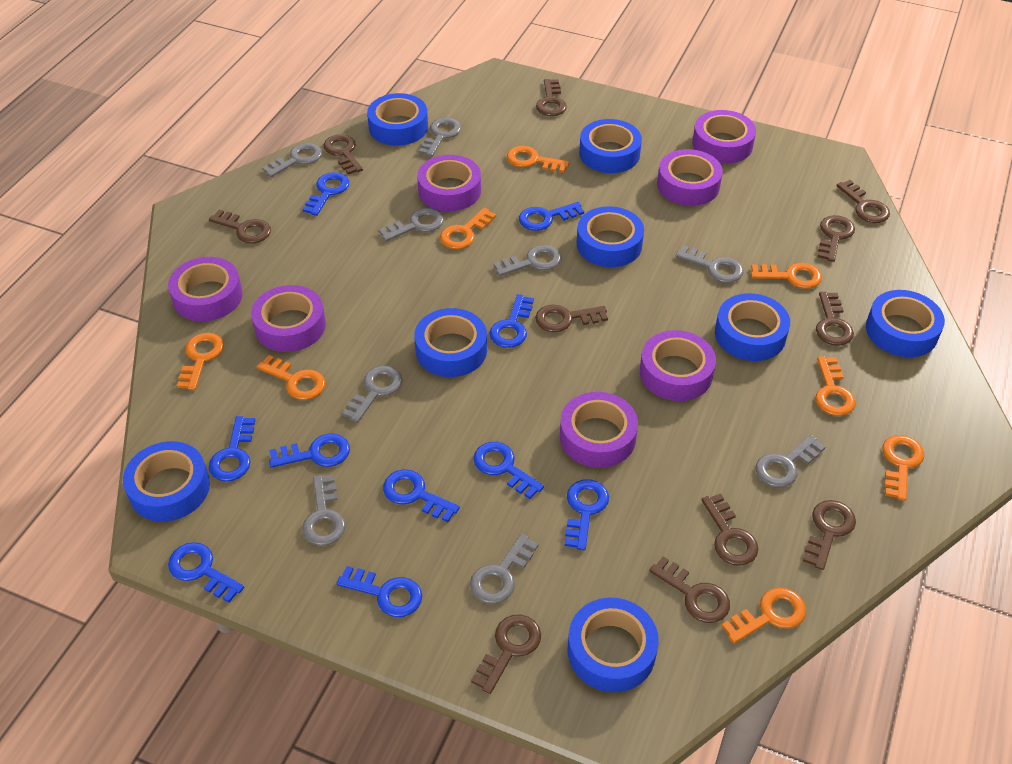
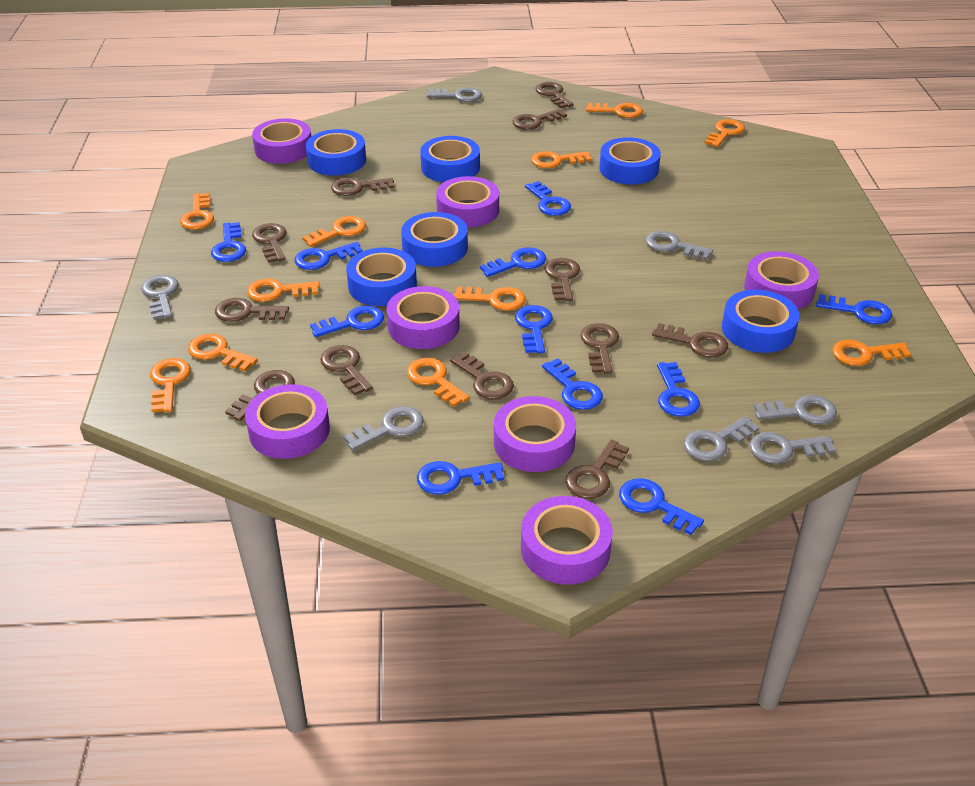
blue key: 10 -> 11
blue tape: 8 -> 6
brown key: 11 -> 12
grey key: 9 -> 7
orange key: 8 -> 11

